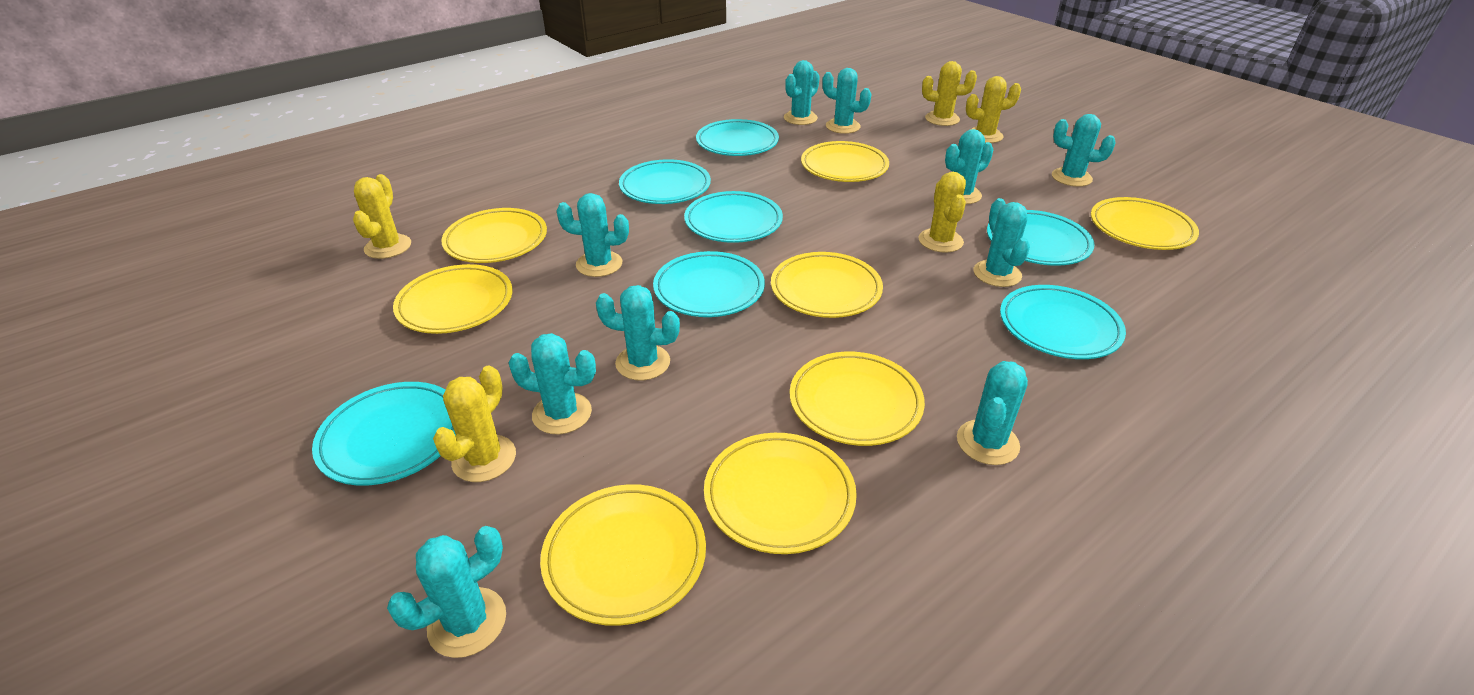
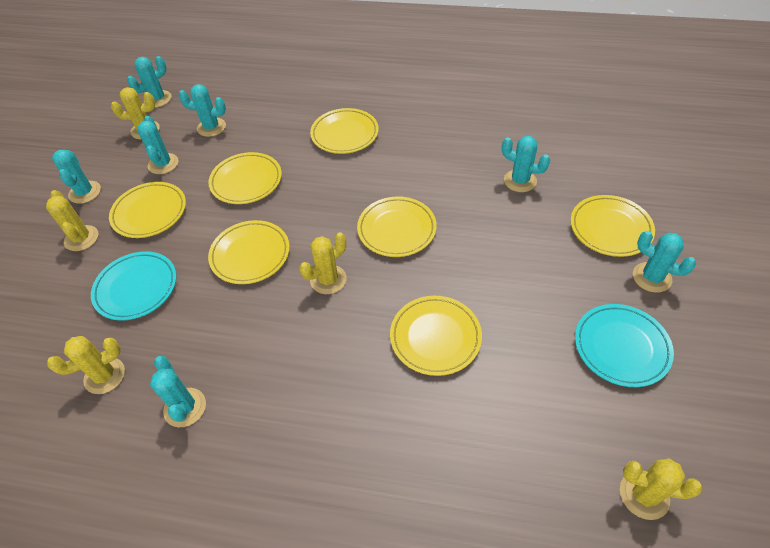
turquoise cactus: 10 -> 7
turquoise plate: 7 -> 2
yellow plate: 8 -> 7

